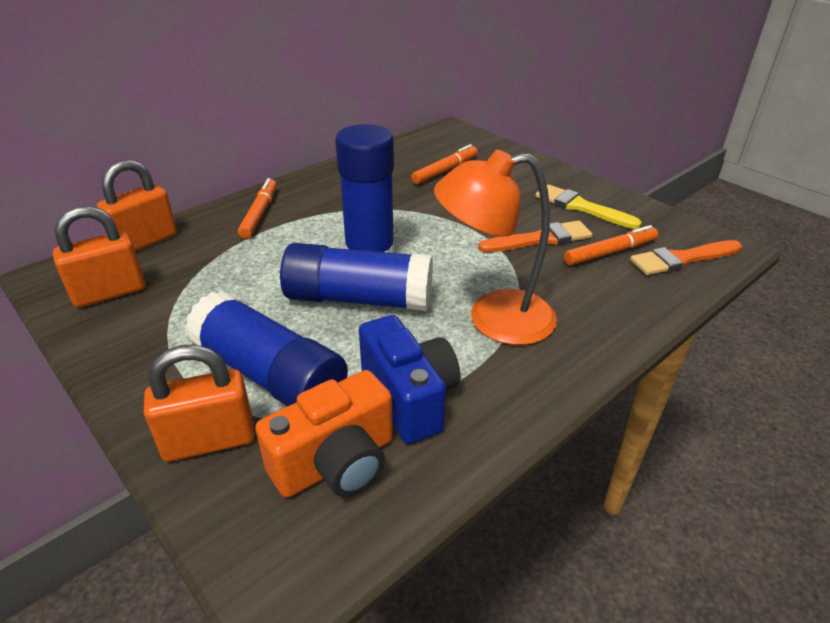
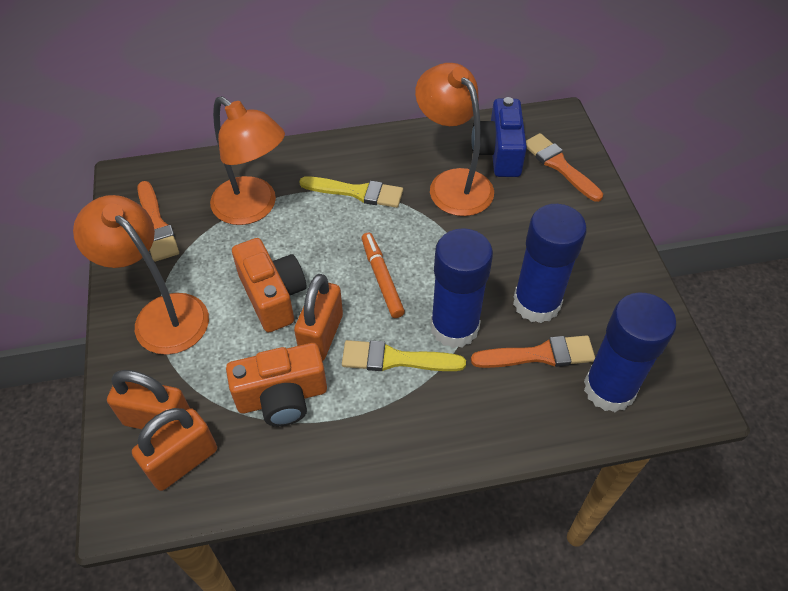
orange brush: 2 -> 3
orange camera: 1 -> 2
orange lamp: 1 -> 3
orange marker: 3 -> 1
yellow brush: 1 -> 2

